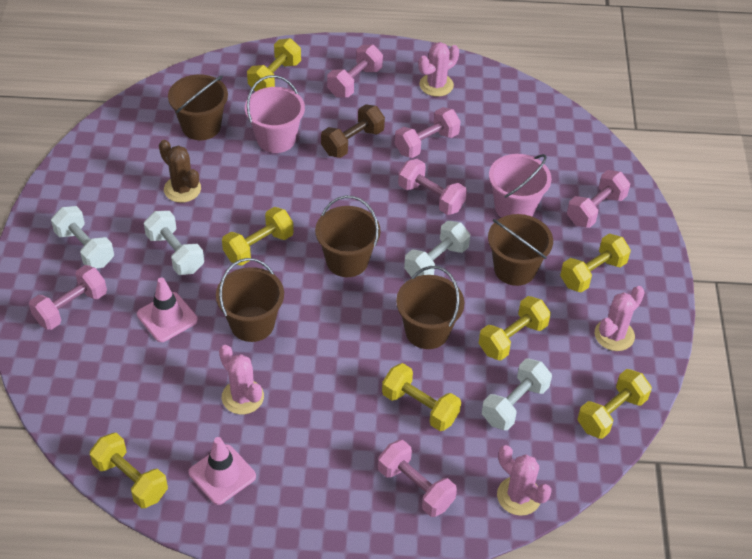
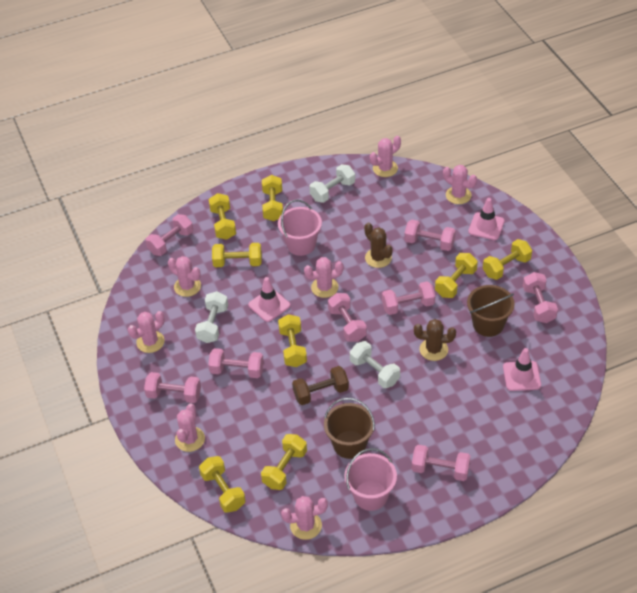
brown bucket: 5 -> 2
brown cactus: 1 -> 2
pink cactus: 4 -> 7
pink dumbbell: 6 -> 8
pink traffic cone: 2 -> 3
white dumbbell: 4 -> 3
yellow dumbbell: 7 -> 8

